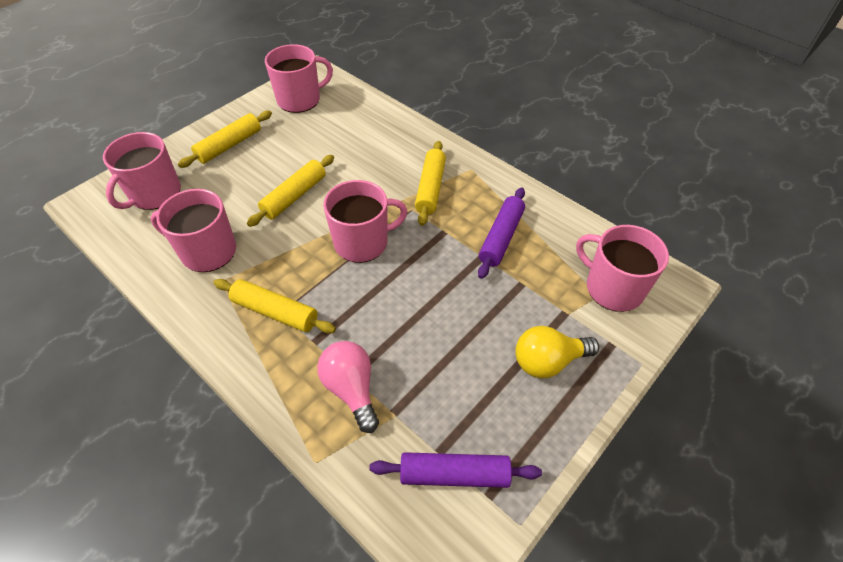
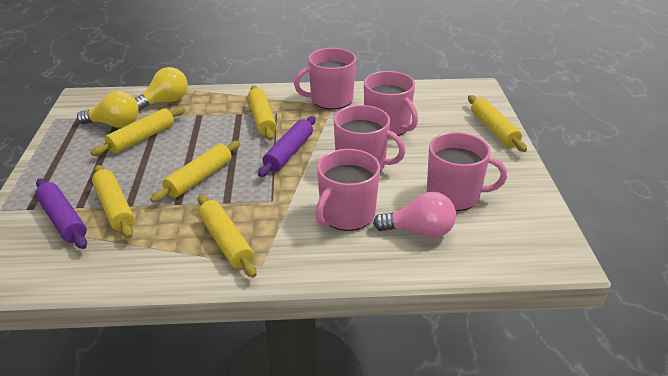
yellow light bulb: 1 -> 2
yellow rolling pin: 4 -> 6

